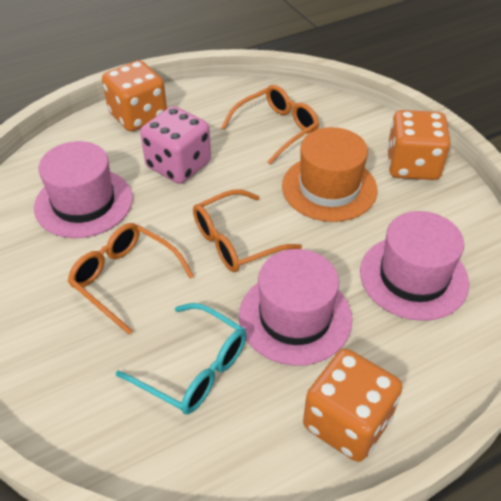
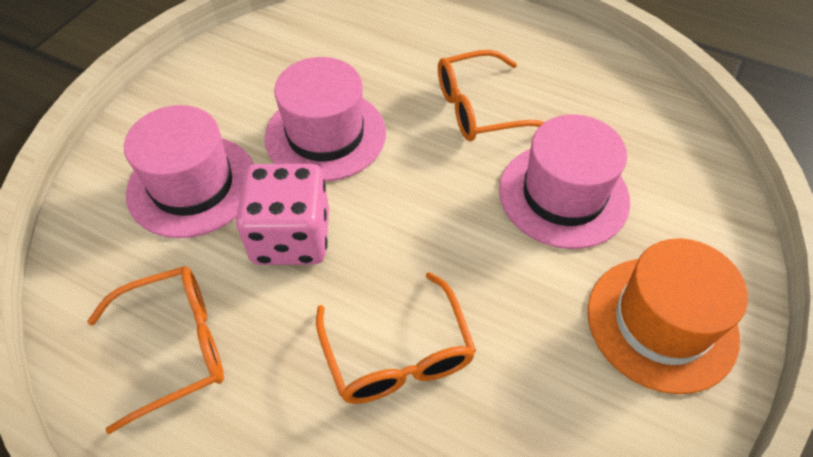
orange dice: 3 -> 0
turquoise glasses: 1 -> 0

